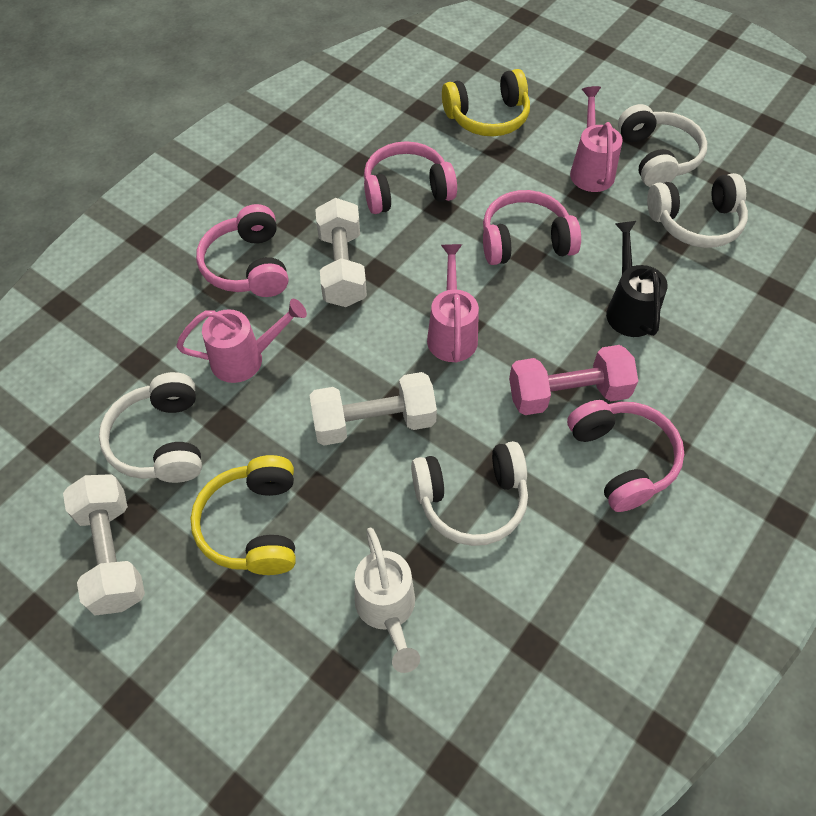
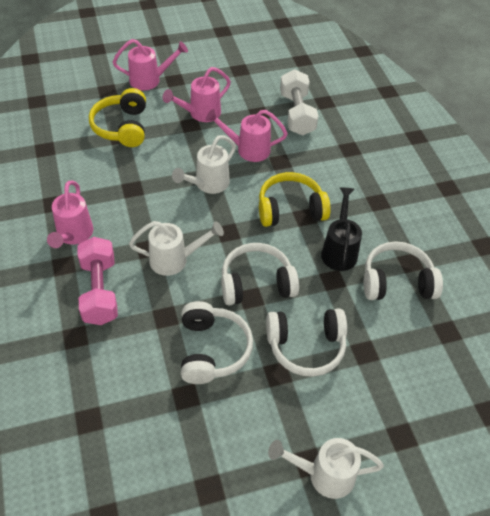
pink headphones: 4 -> 0
pink watering can: 3 -> 4
white dumbbell: 3 -> 1
white watering can: 1 -> 3

